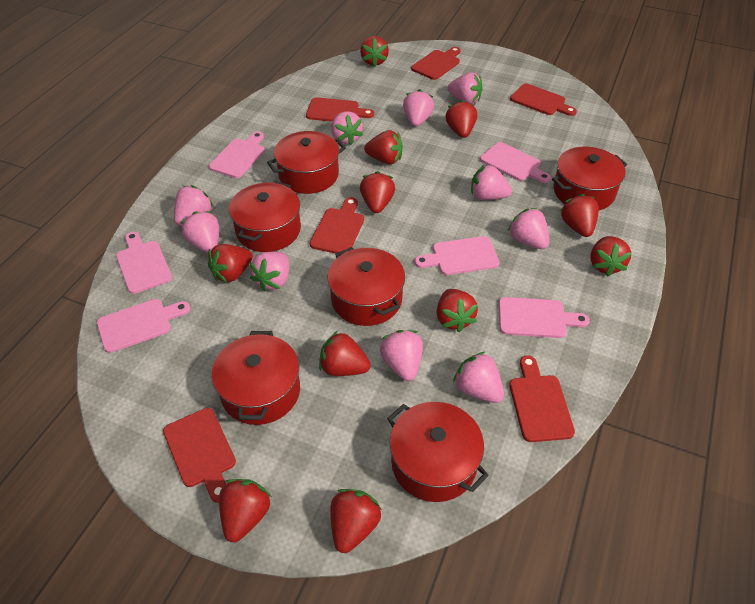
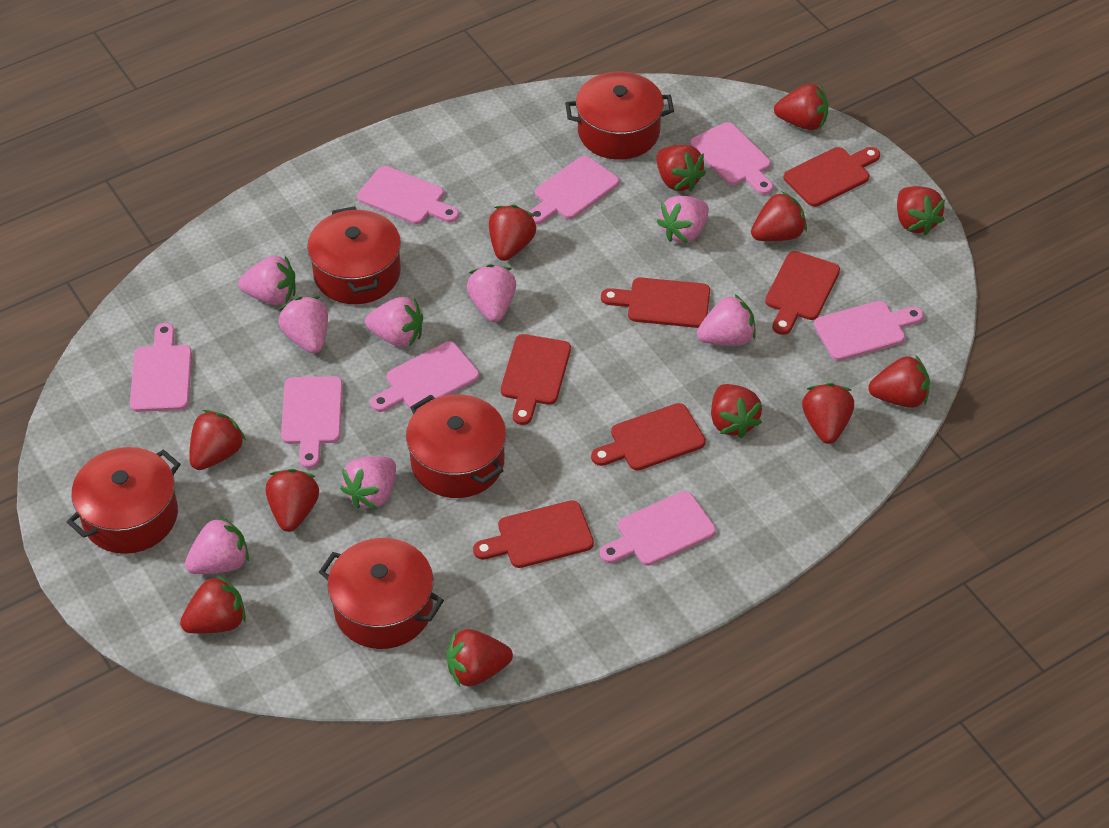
pink cutting board: 6 -> 8
pink strawberry: 10 -> 8
red pot: 6 -> 5
red strawberry: 11 -> 12

